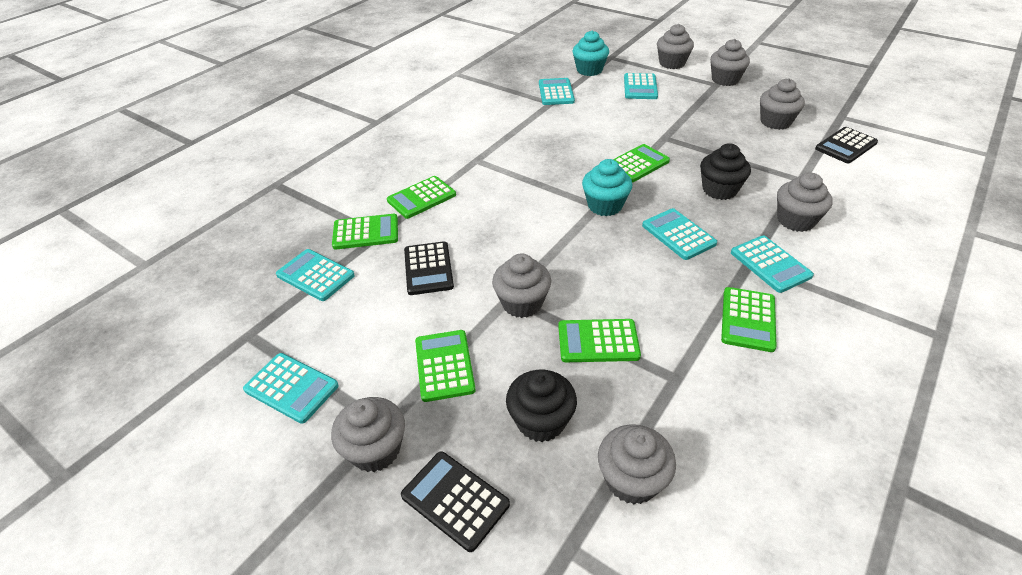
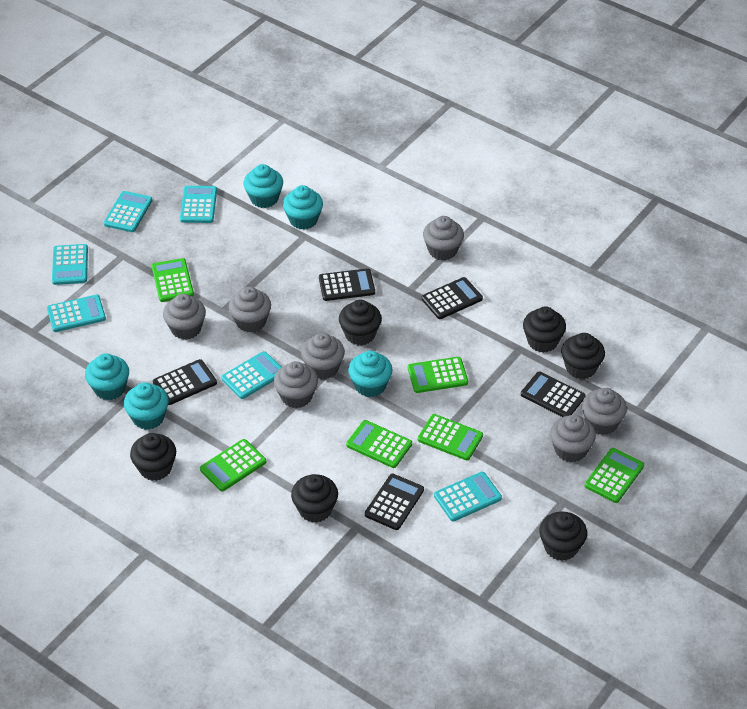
black calculator: 3 -> 5
black cupcake: 2 -> 6
turquoise cupcake: 2 -> 5

